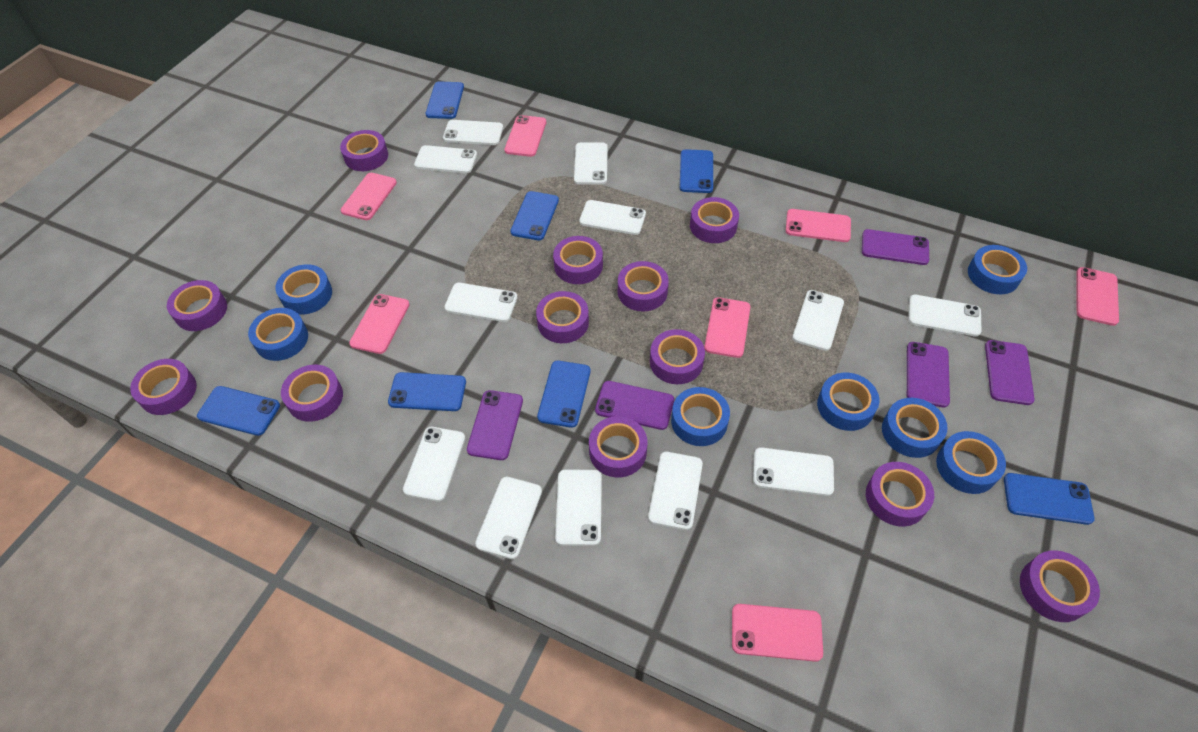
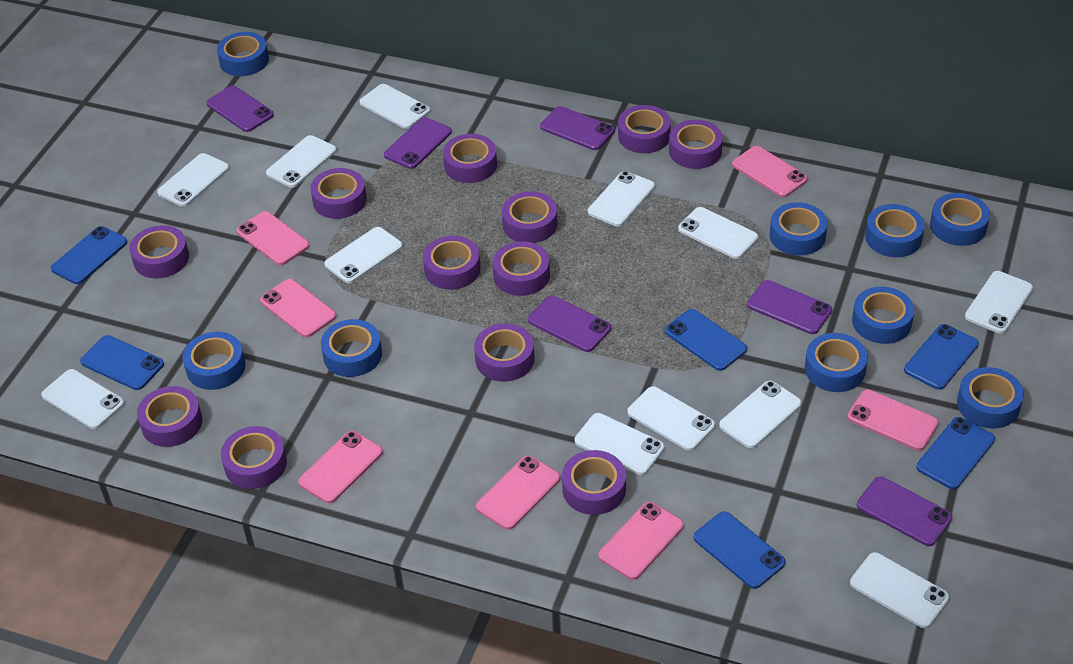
blue phone: 7 -> 6
blue tape: 7 -> 9
purple phone: 5 -> 6

